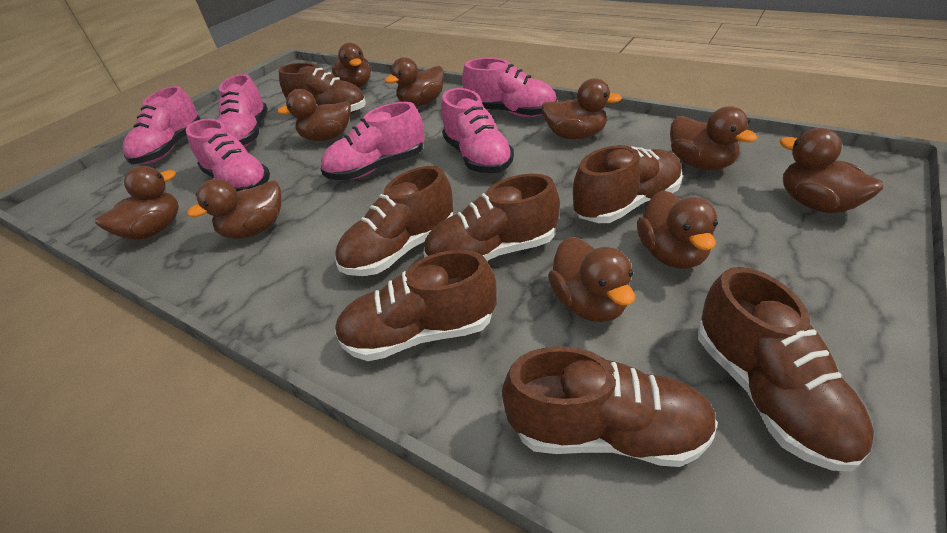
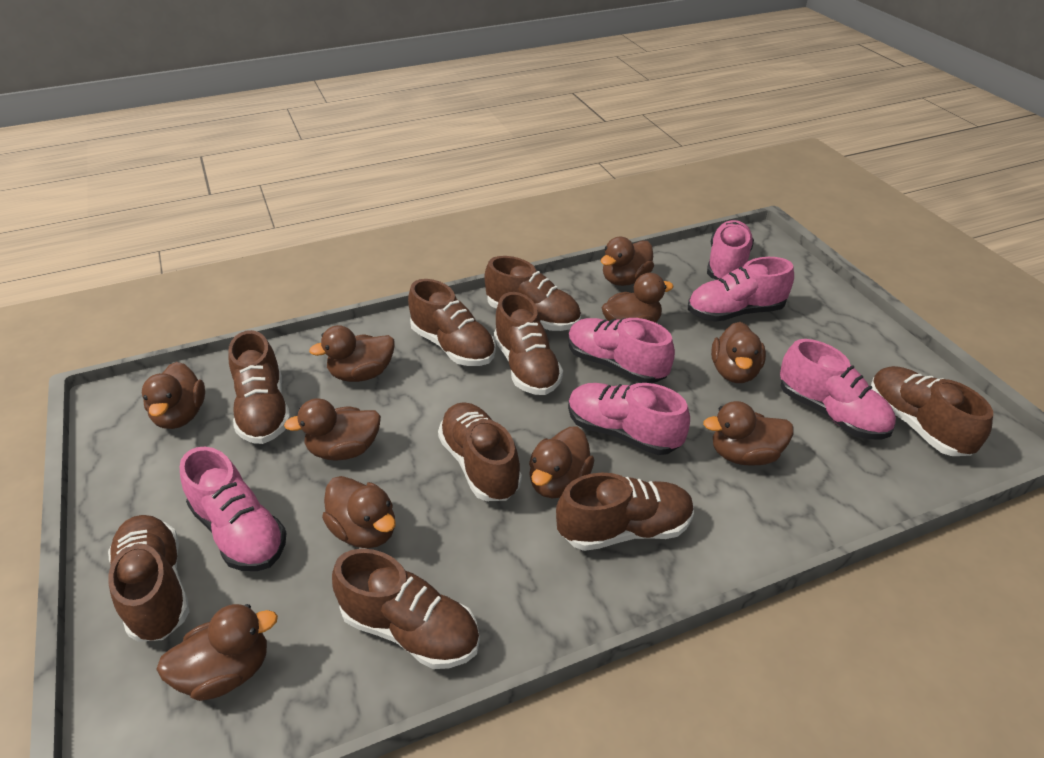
brown shoe: 7 -> 9

